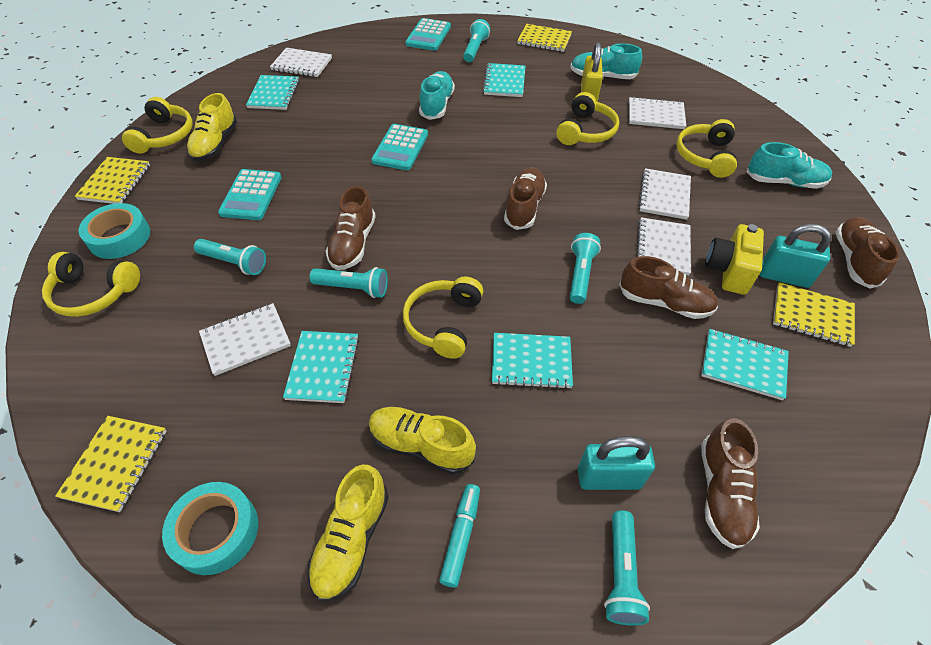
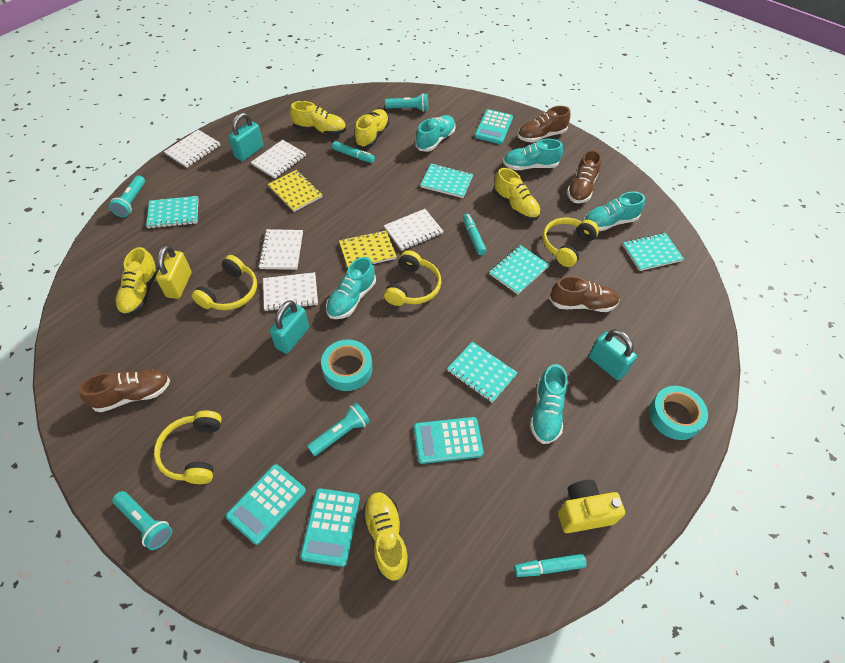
brown shoe: 5 -> 4
turquoise calculator: 3 -> 4
turquoise flashlight: 5 -> 4
turquoise marker: 1 -> 3
turquoise padlock: 2 -> 3
turquoise shoe: 3 -> 5
yellow headphones: 5 -> 4
yellow notebook: 4 -> 2
yellow shoe: 3 -> 5

